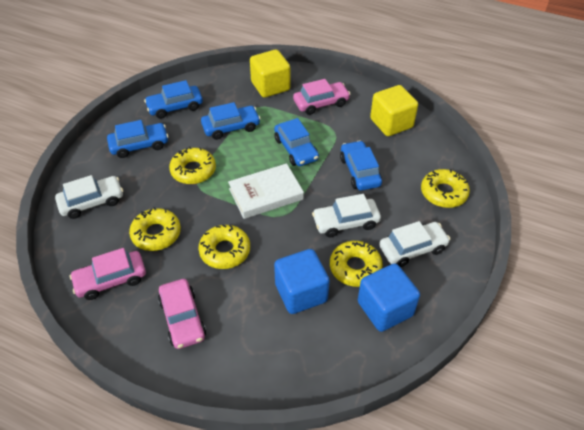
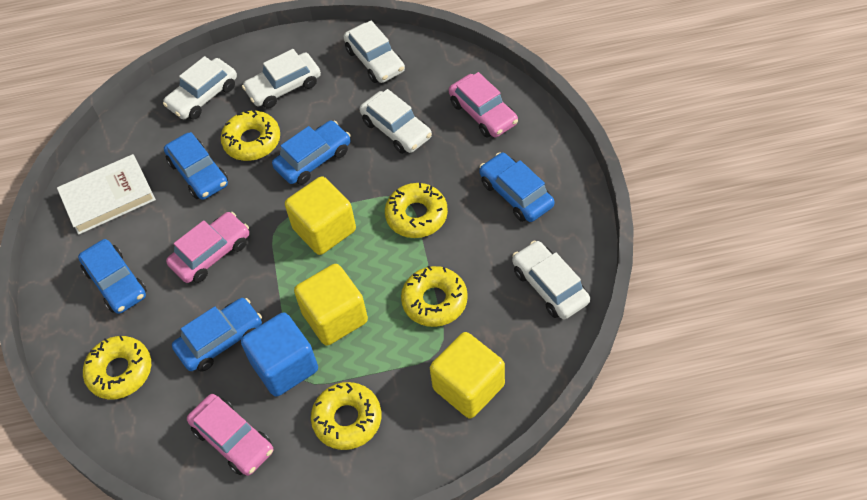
blue cube: 2 -> 1
white car: 3 -> 5
yellow cube: 2 -> 3

